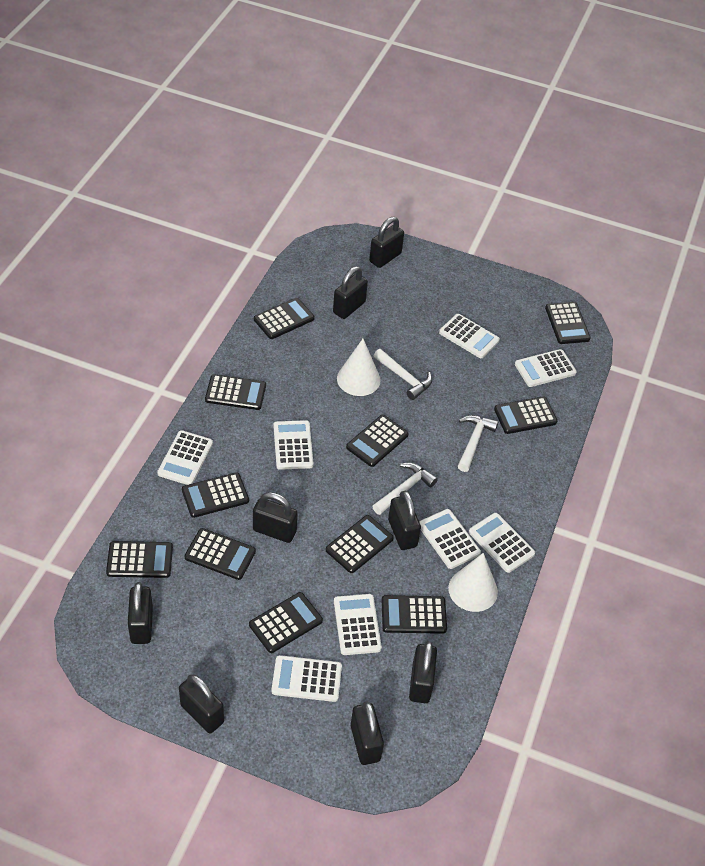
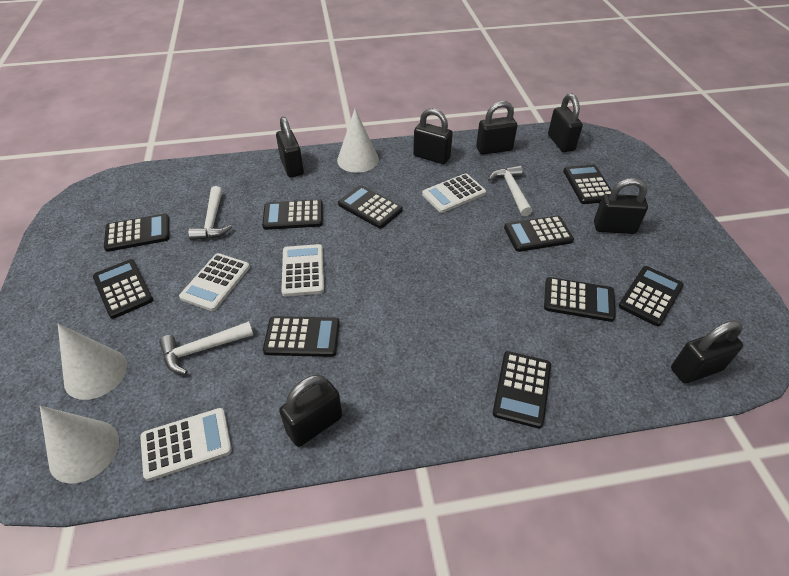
black calculator: 11 -> 10
black padlock: 8 -> 7
white calculator: 8 -> 4
white cone: 2 -> 3

